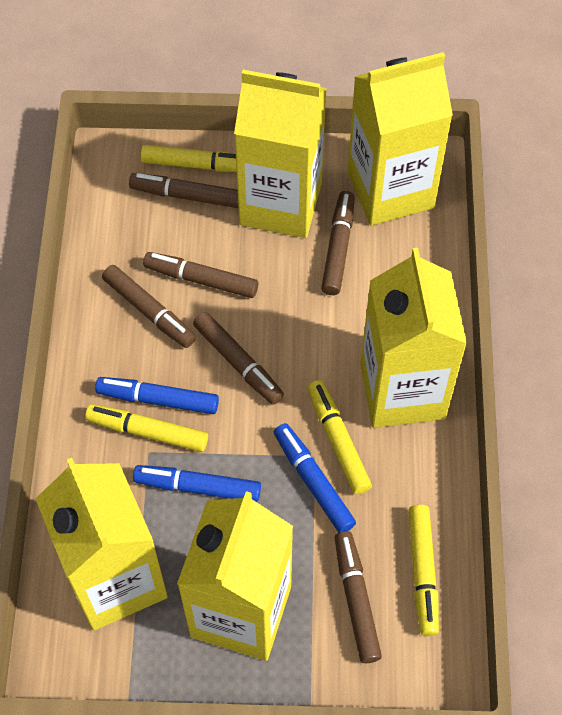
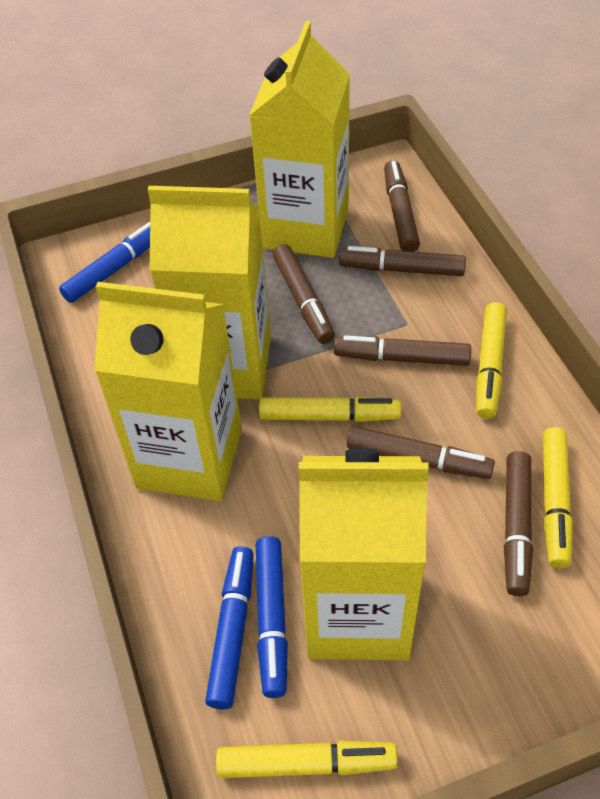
yellow carton: 5 -> 4

